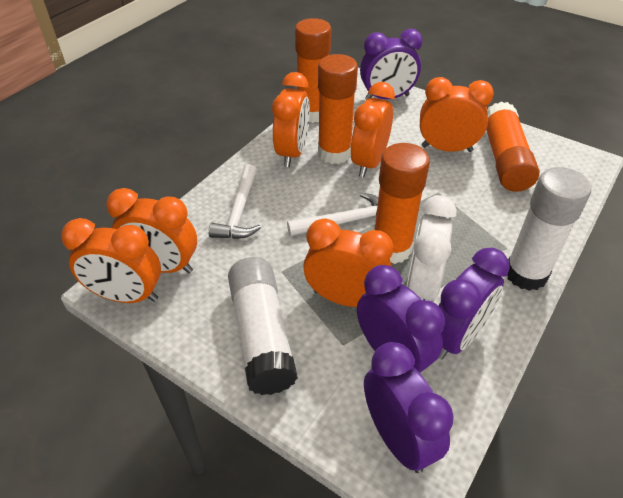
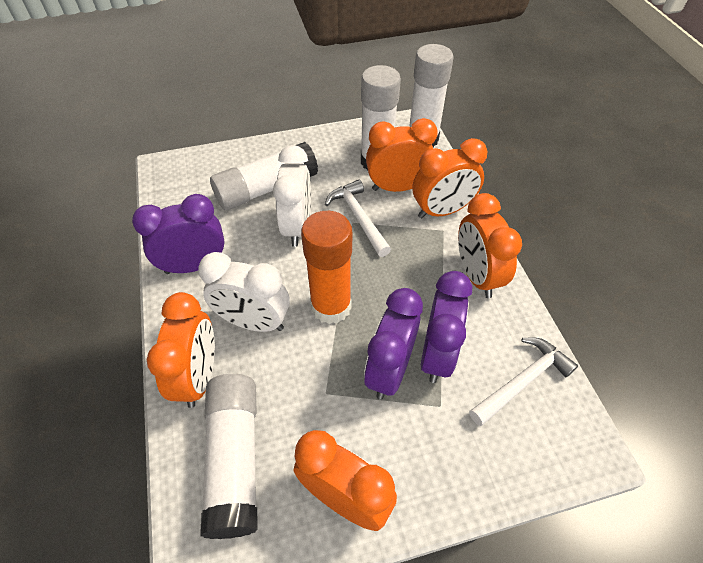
orange clock: 6 -> 5
orange glue stick: 4 -> 1
purple clock: 4 -> 3
white clock: 1 -> 2
white glue stick: 2 -> 4

